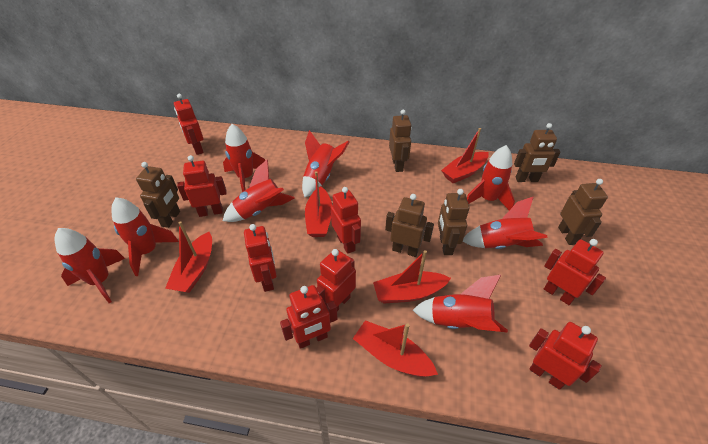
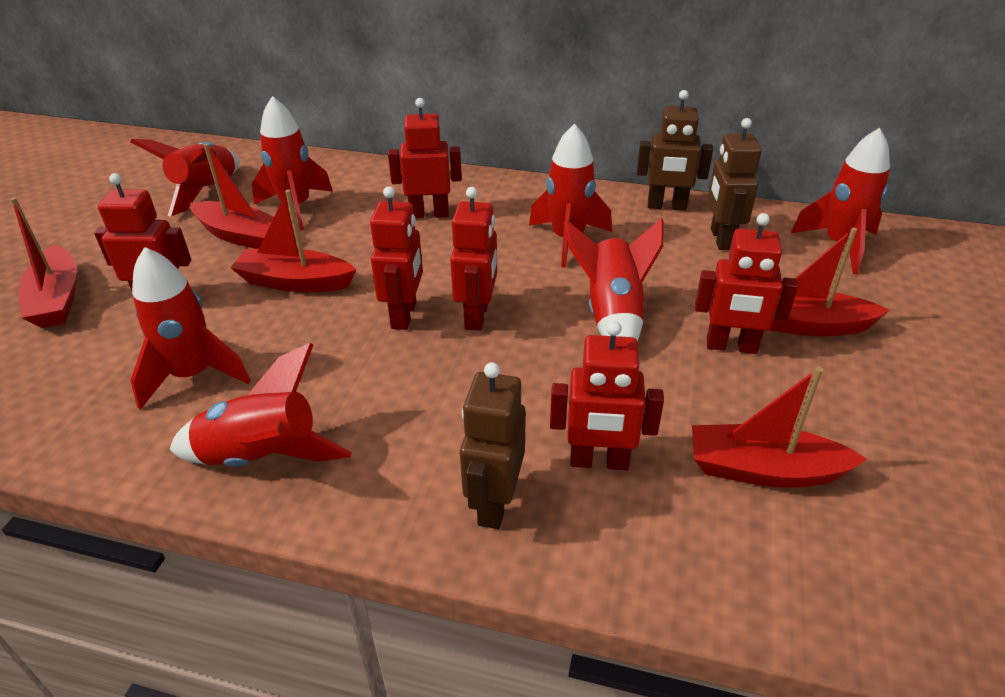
brown robot: 6 -> 3
red robot: 8 -> 6
red rocket: 8 -> 7

